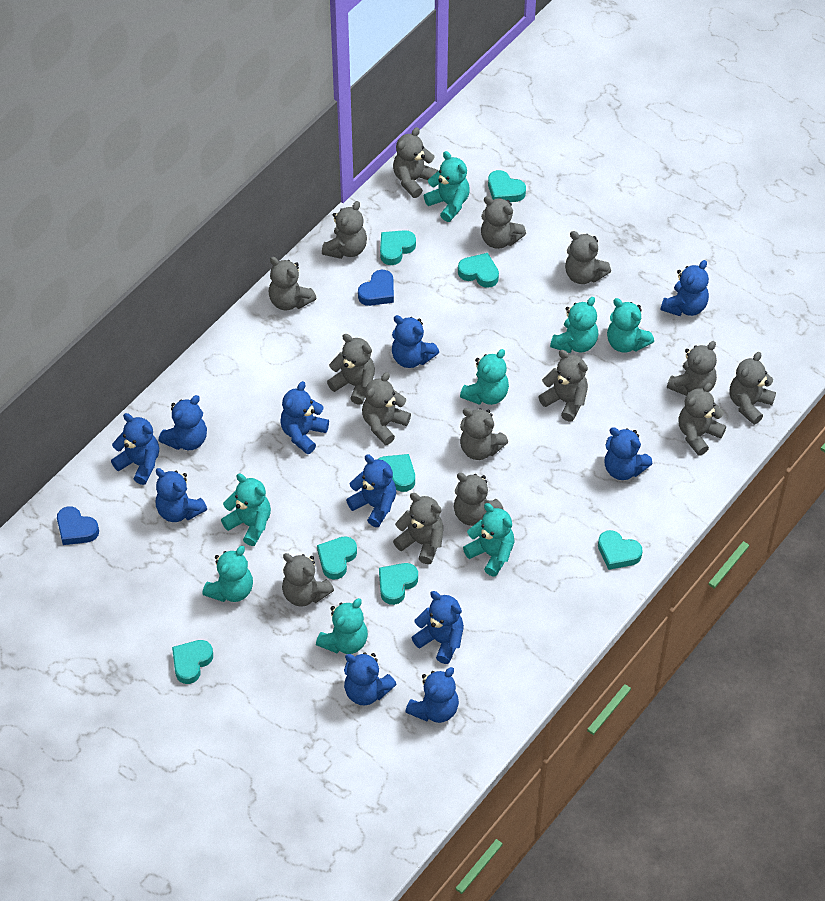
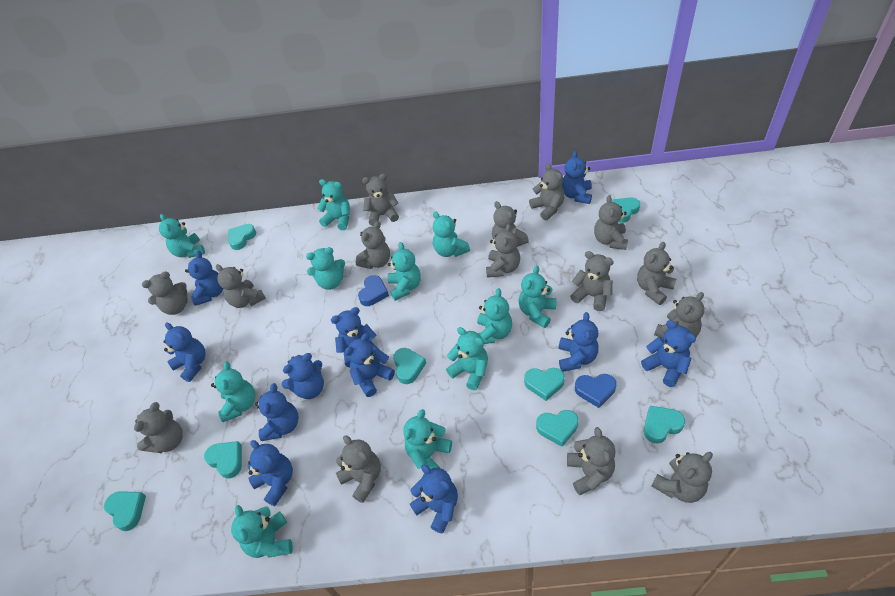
turquoise teddy bear: 8 -> 11

